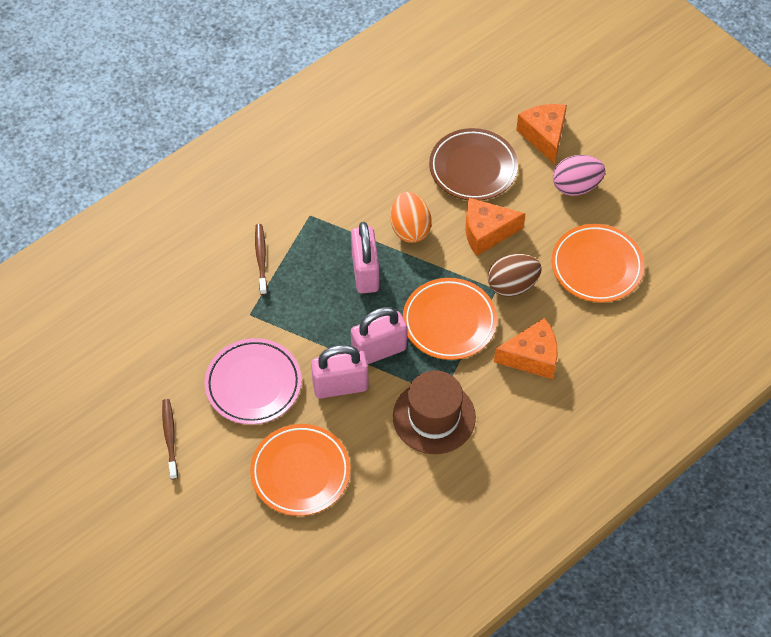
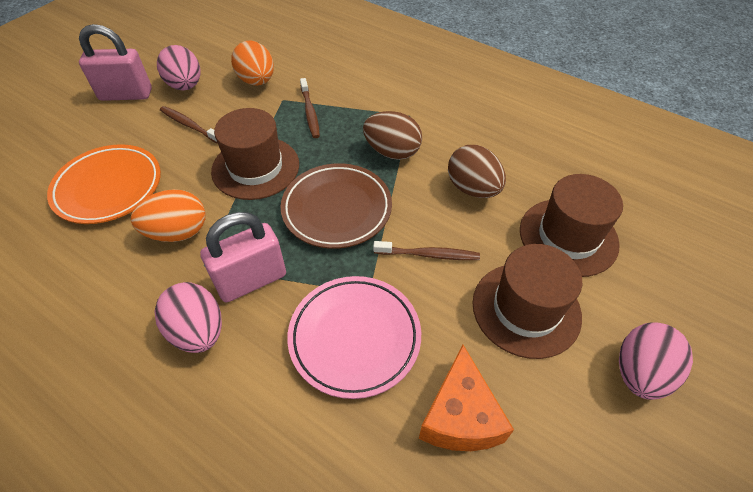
brown egg: 1 -> 2
brown hat: 1 -> 3
brown toothbrush: 2 -> 3
orange cheese: 3 -> 1
orange egg: 1 -> 2
orange plate: 3 -> 1
pink egg: 1 -> 3
pink padlock: 3 -> 2

